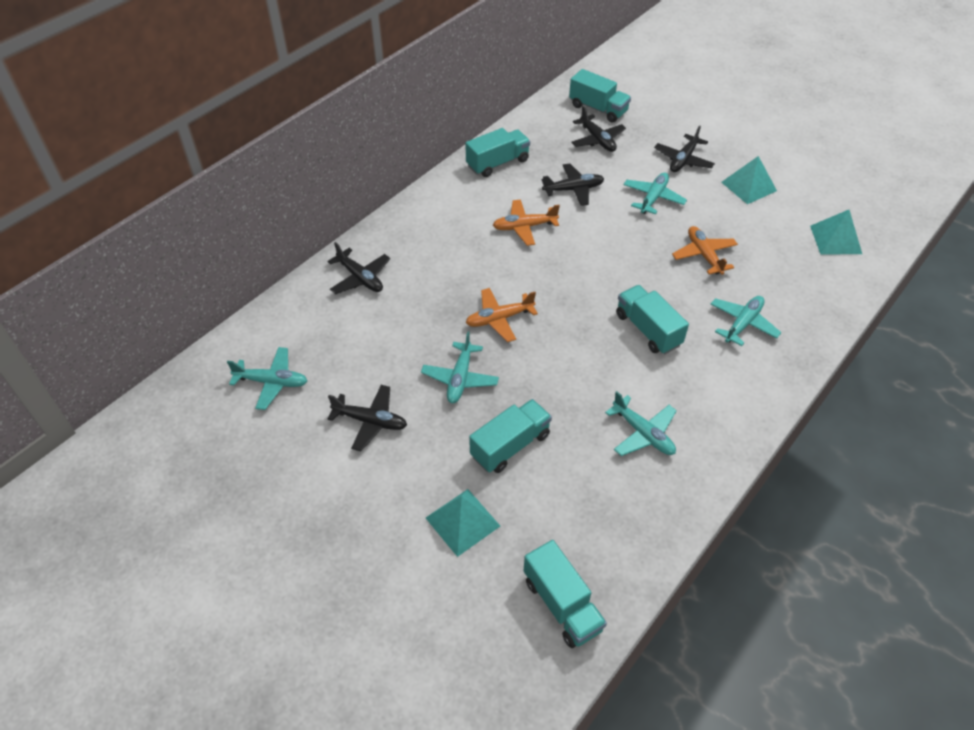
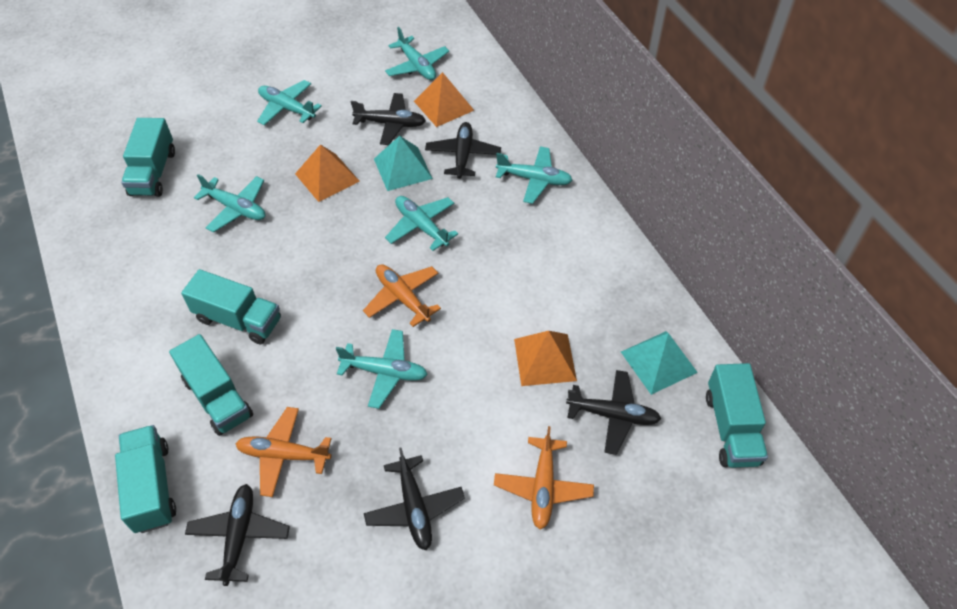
orange pyramid: 0 -> 3
turquoise plane: 5 -> 6
turquoise pyramid: 3 -> 2

